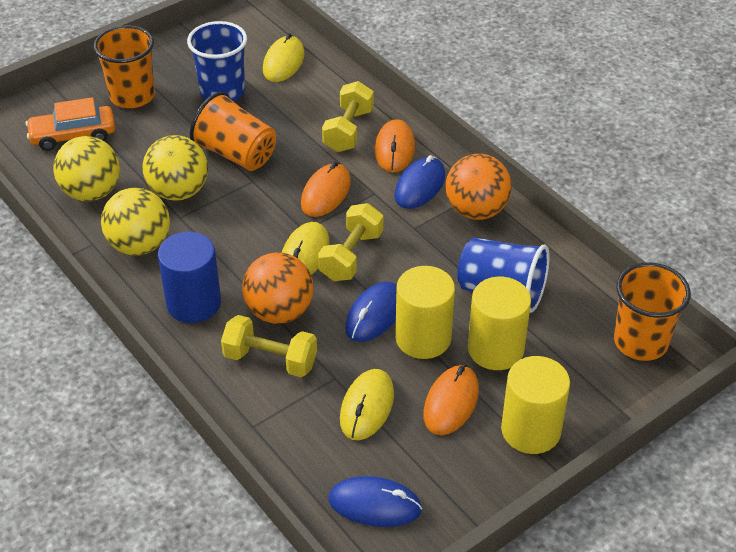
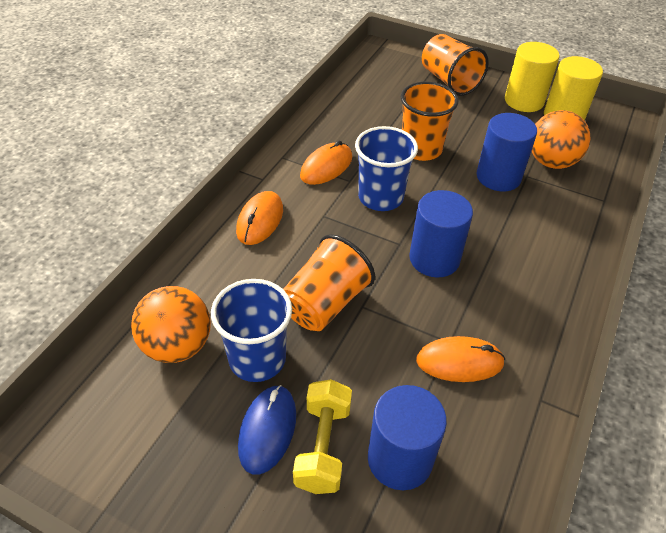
blue cylinder: 1 -> 3
blue mouse: 3 -> 1
orange car: 1 -> 0
yellow ball: 3 -> 0
yellow cylinder: 3 -> 2
yellow dumbbell: 3 -> 1
yellow mouse: 3 -> 0

